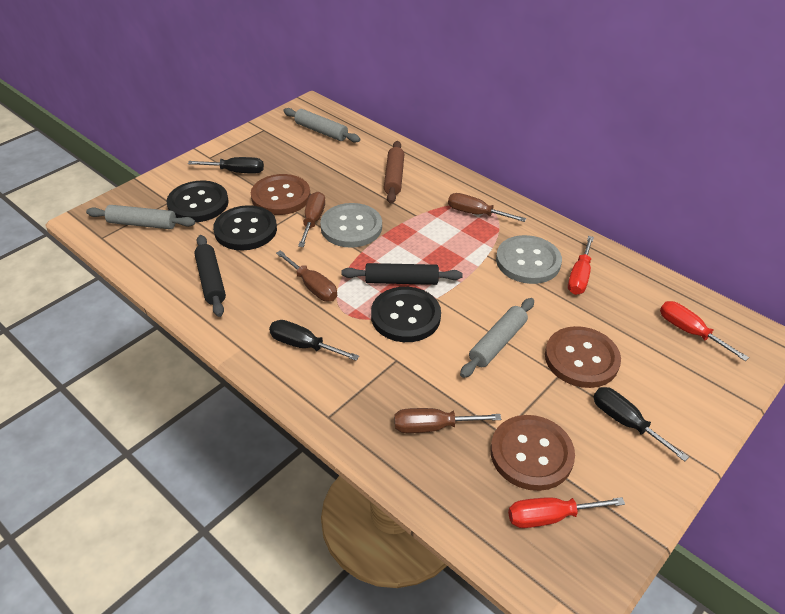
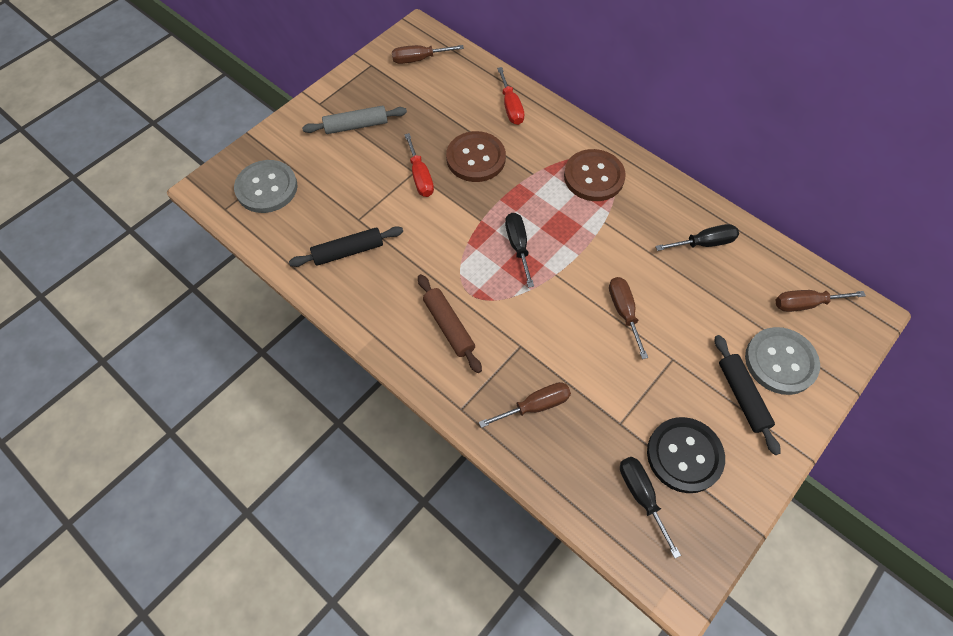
black button: 3 -> 1
brown button: 3 -> 2
grey rolling pin: 3 -> 1
red screwdriver: 3 -> 2

